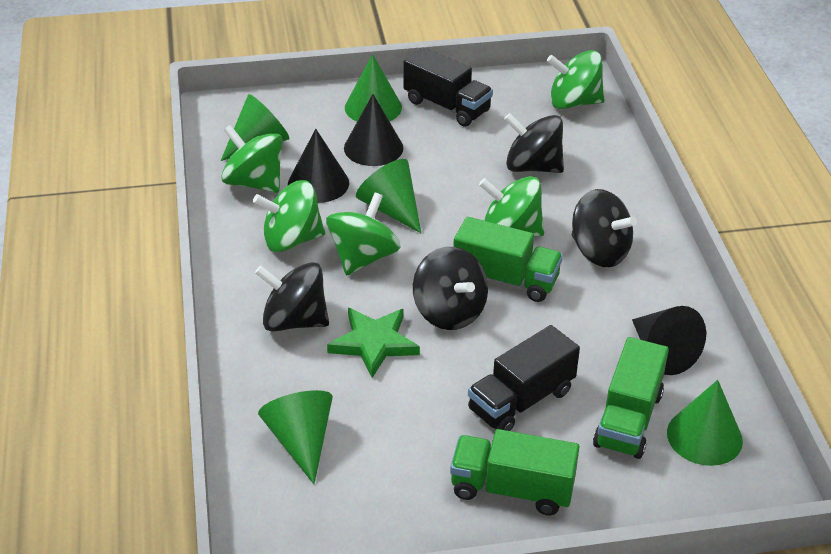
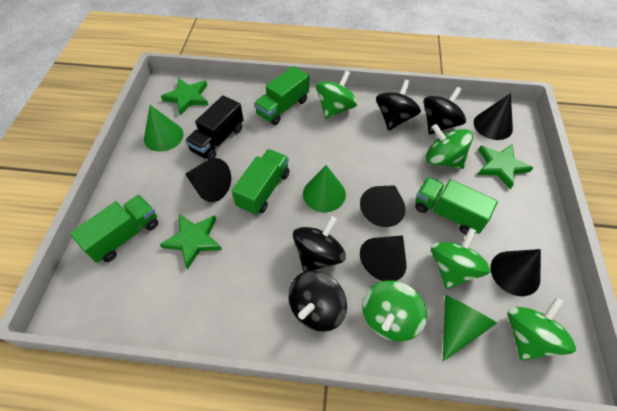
black cone: 3 -> 5
black truck: 2 -> 1
green cone: 5 -> 3
green star: 1 -> 3
green truck: 3 -> 4

